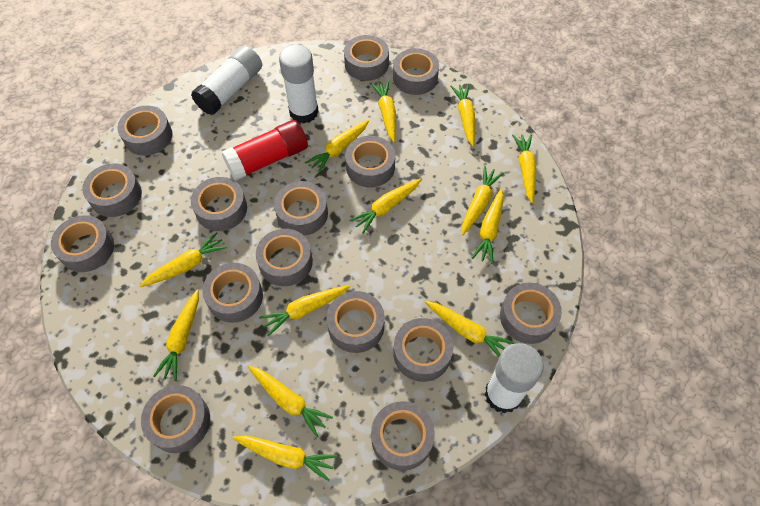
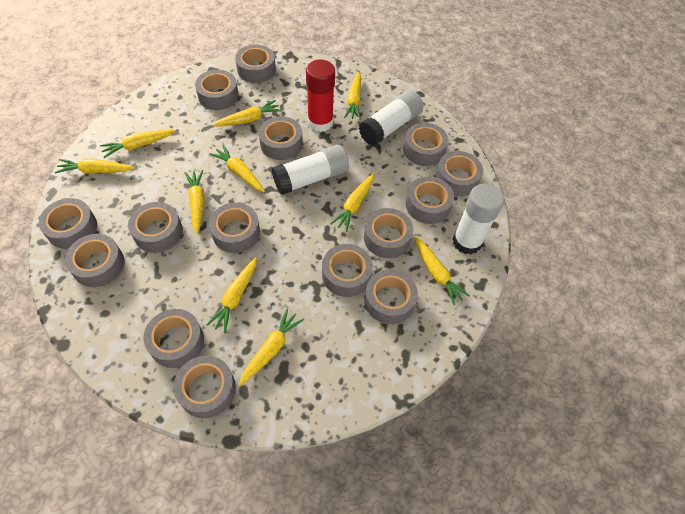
yellow carrot: 13 -> 10

